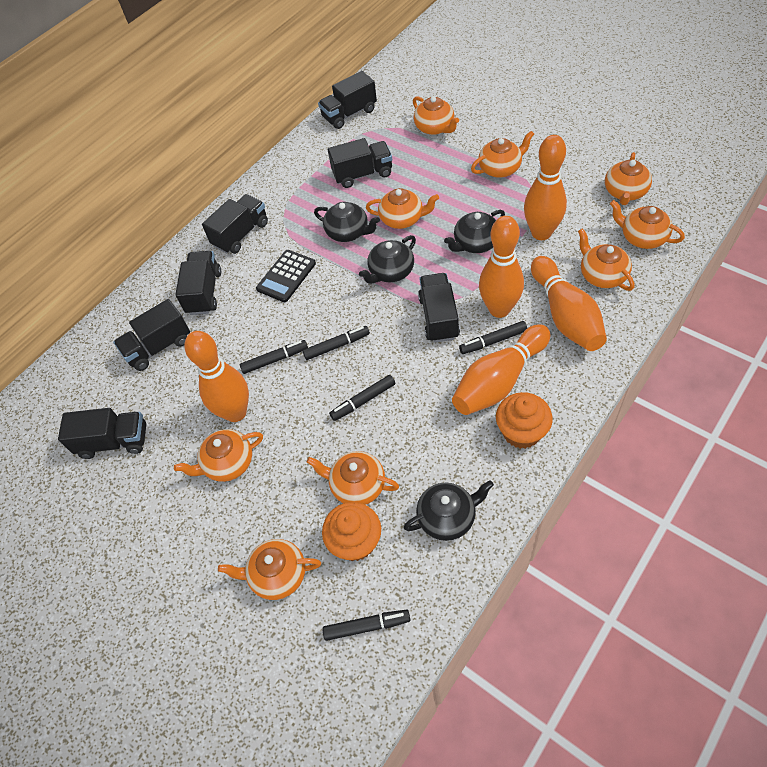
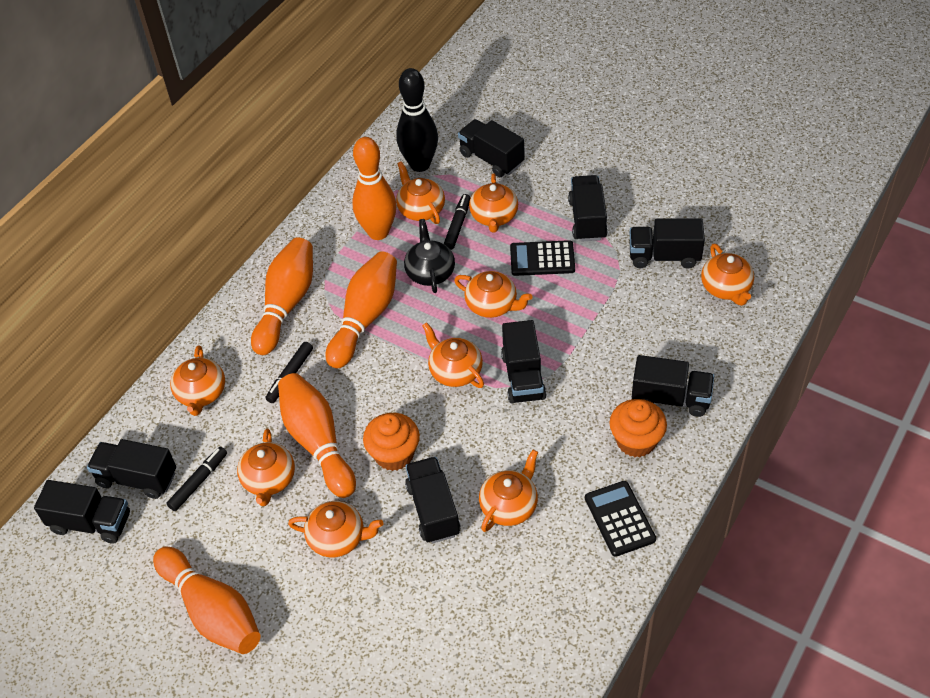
black bowling pin: 0 -> 1
black calculator: 1 -> 2
black marker: 5 -> 3
black teapot: 4 -> 1
black truck: 7 -> 8

